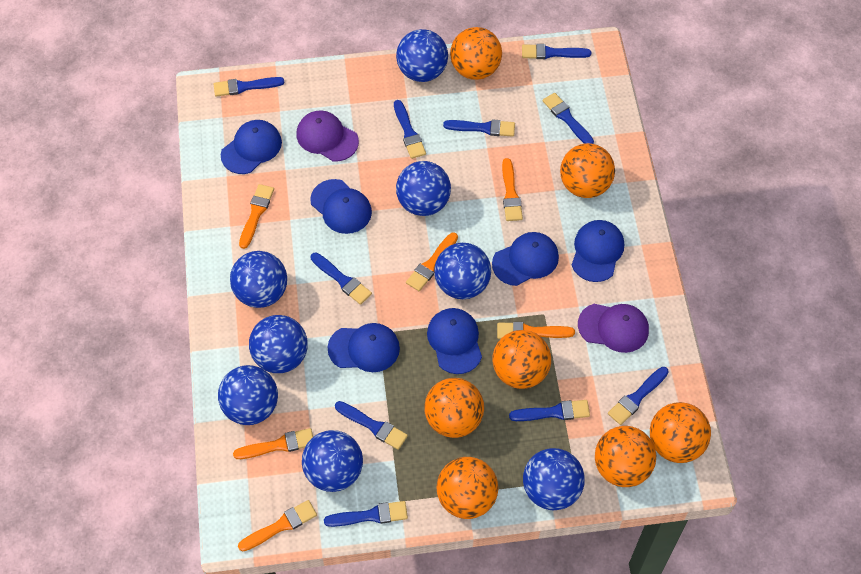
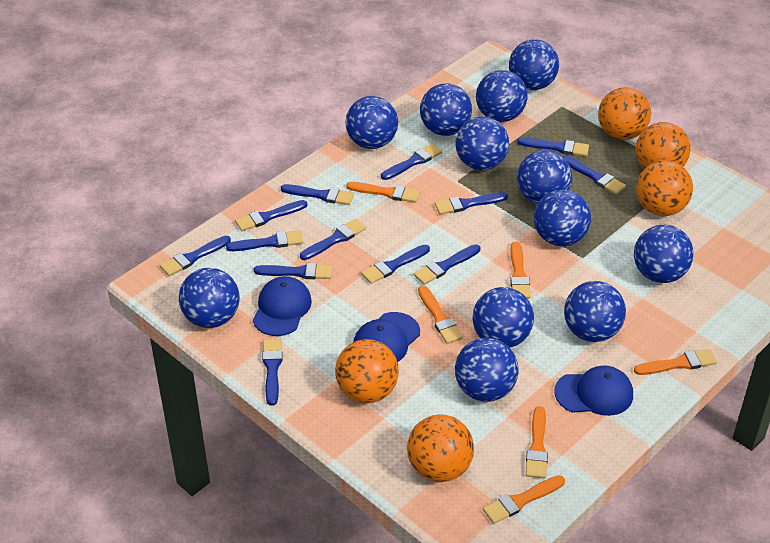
blue ball: 8 -> 12
blue brush: 10 -> 13
blue cap: 6 -> 3
orange ball: 7 -> 5
purple cap: 2 -> 0

